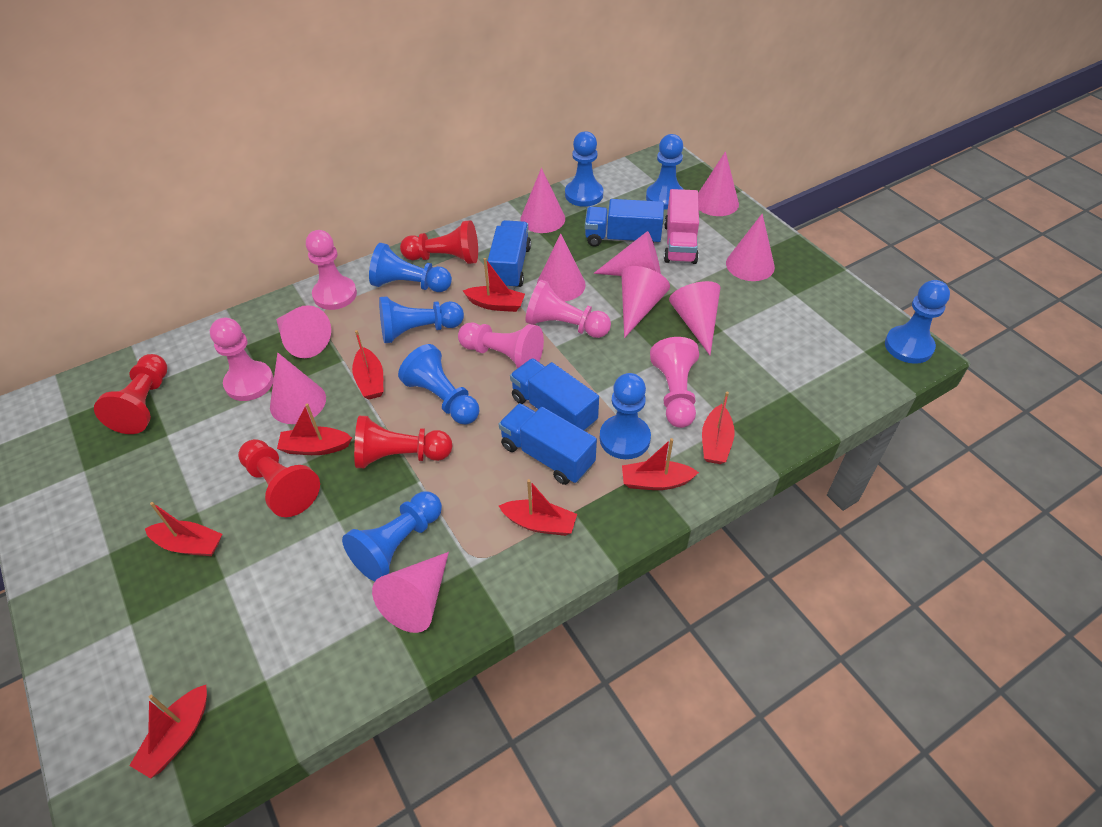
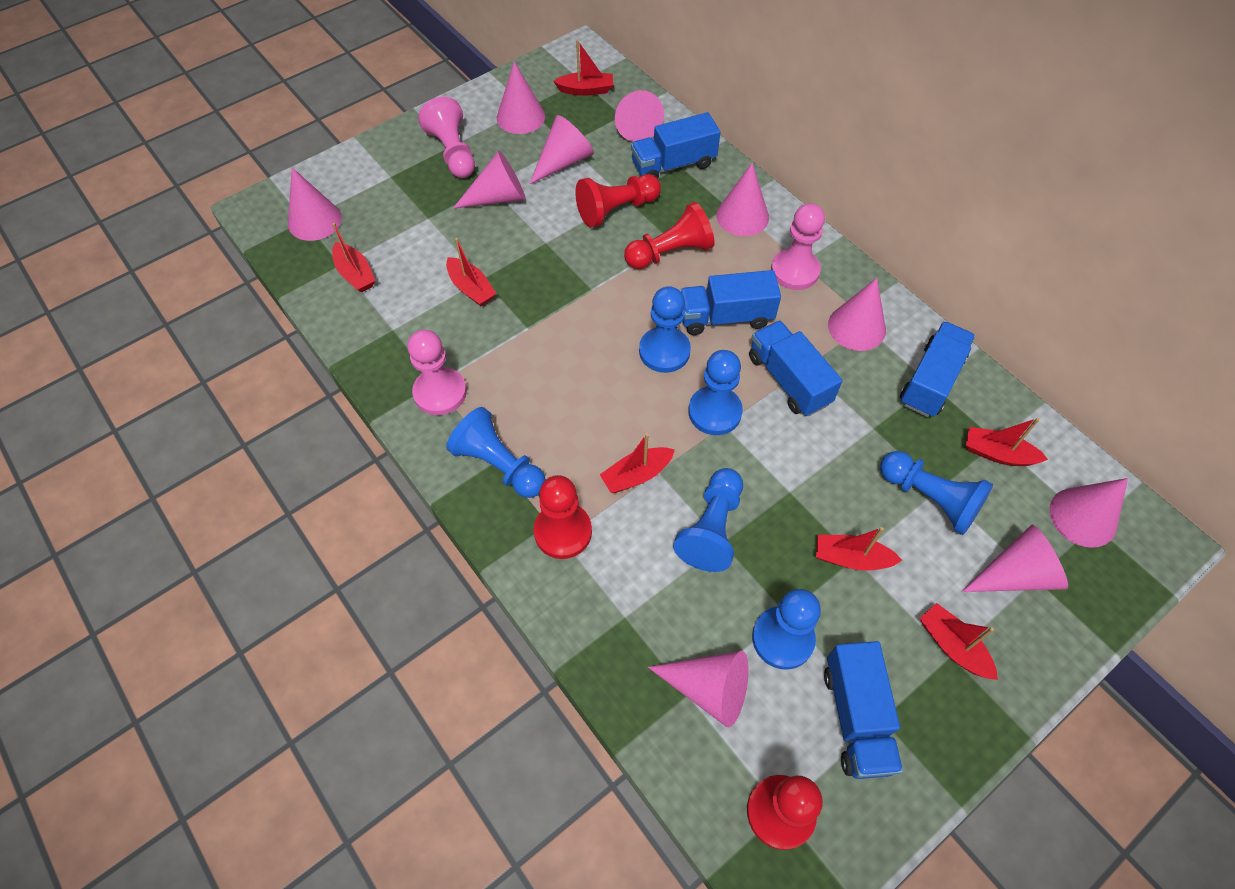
blue pawn: 8 -> 6
blue truck: 4 -> 5
pink pawn: 5 -> 3
pink truck: 1 -> 0
red boat: 8 -> 7

